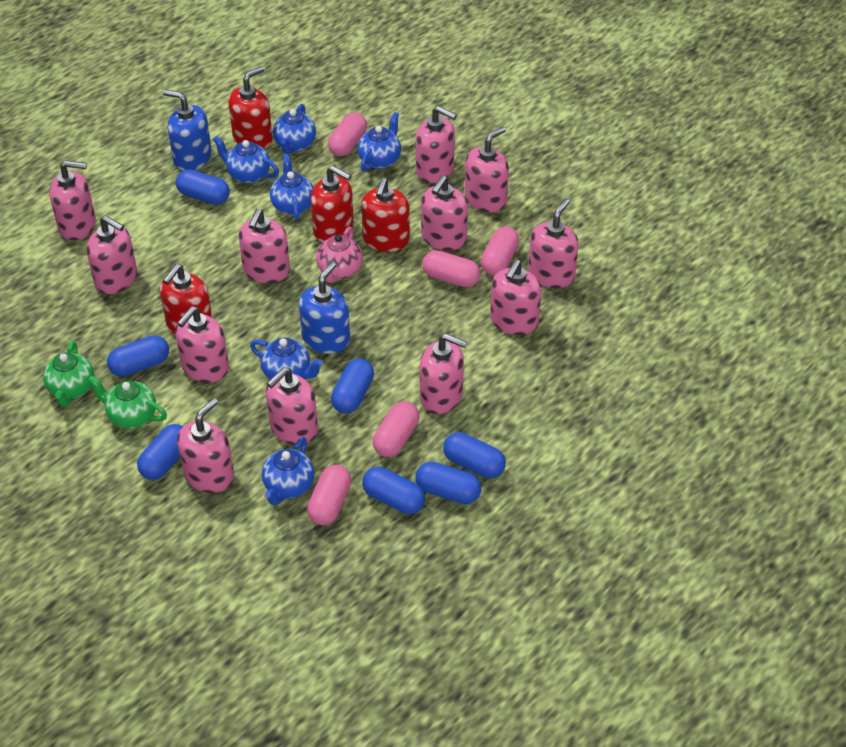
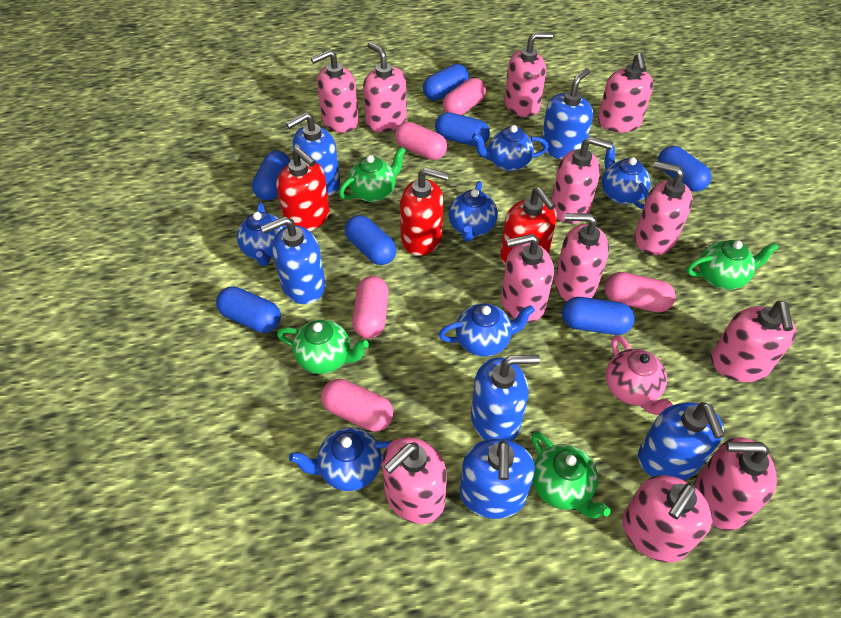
blue soap dispenser: 2 -> 6
green teapot: 2 -> 4
red soap dispenser: 4 -> 3

